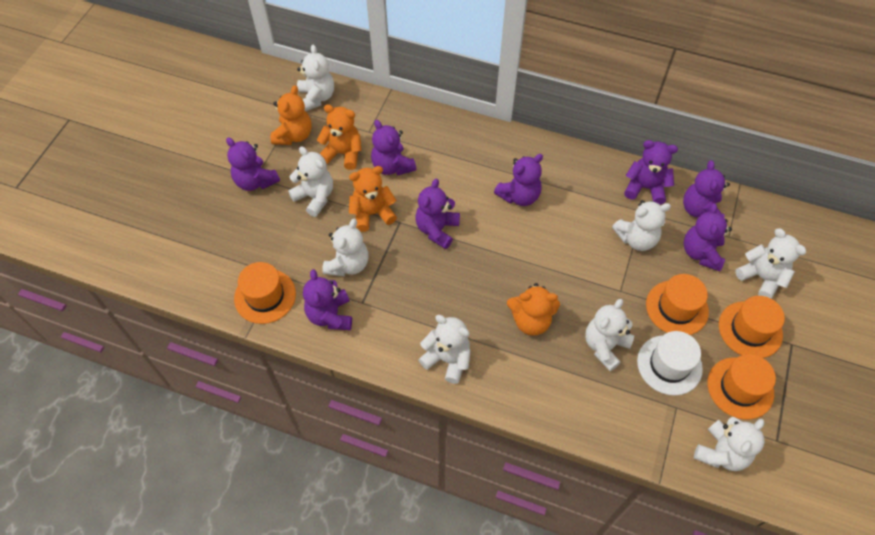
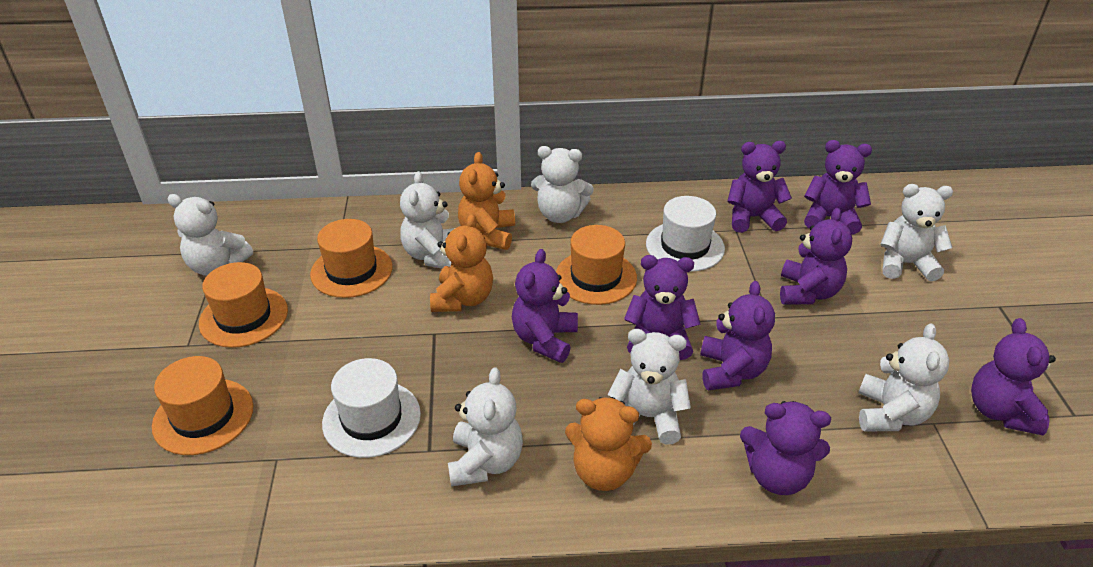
orange teddy bear: 4 -> 3
white hat: 1 -> 2
white teddy bear: 8 -> 7

